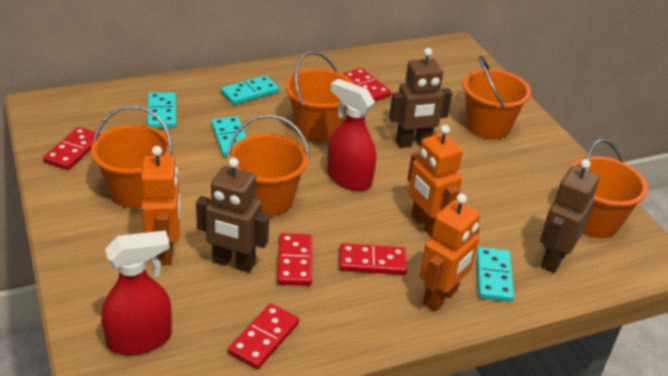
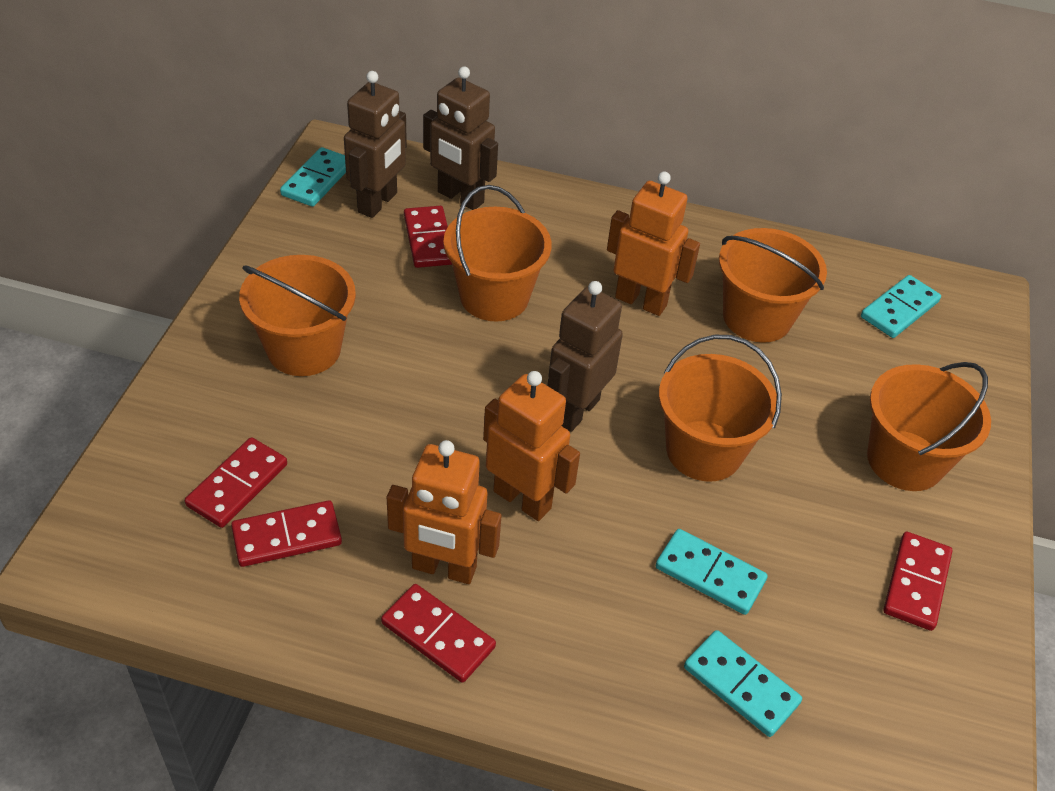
red spray bottle: 2 -> 0

